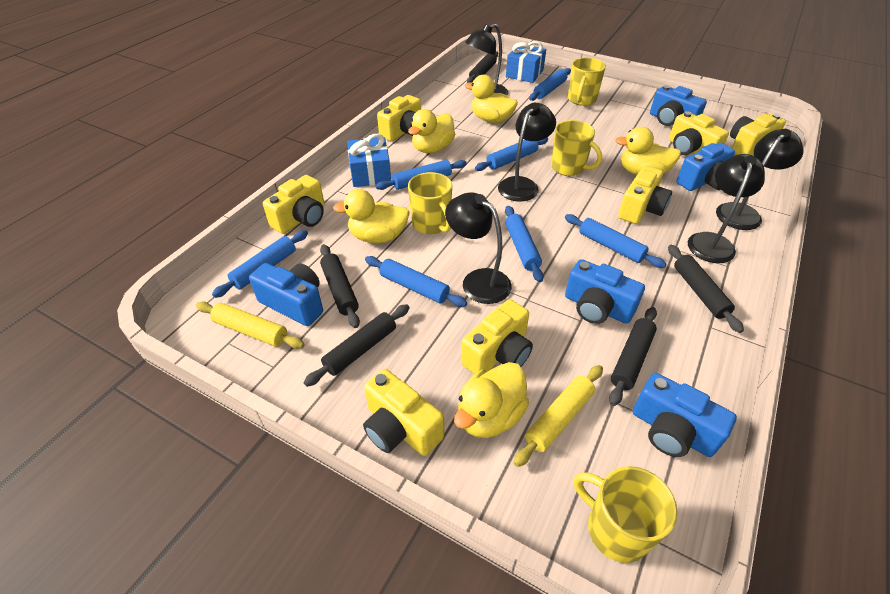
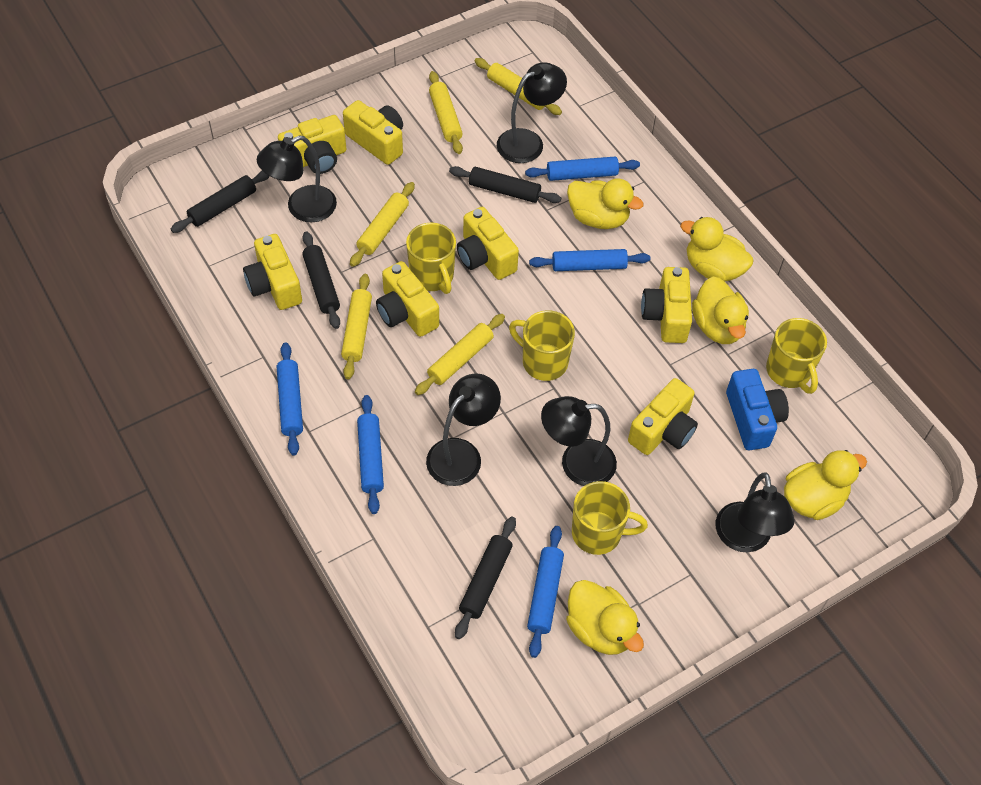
black rolling pin: 5 -> 4
blue camera: 5 -> 1
blue gift: 2 -> 0
blue rolling pin: 7 -> 5
yellow rolling pin: 2 -> 5

